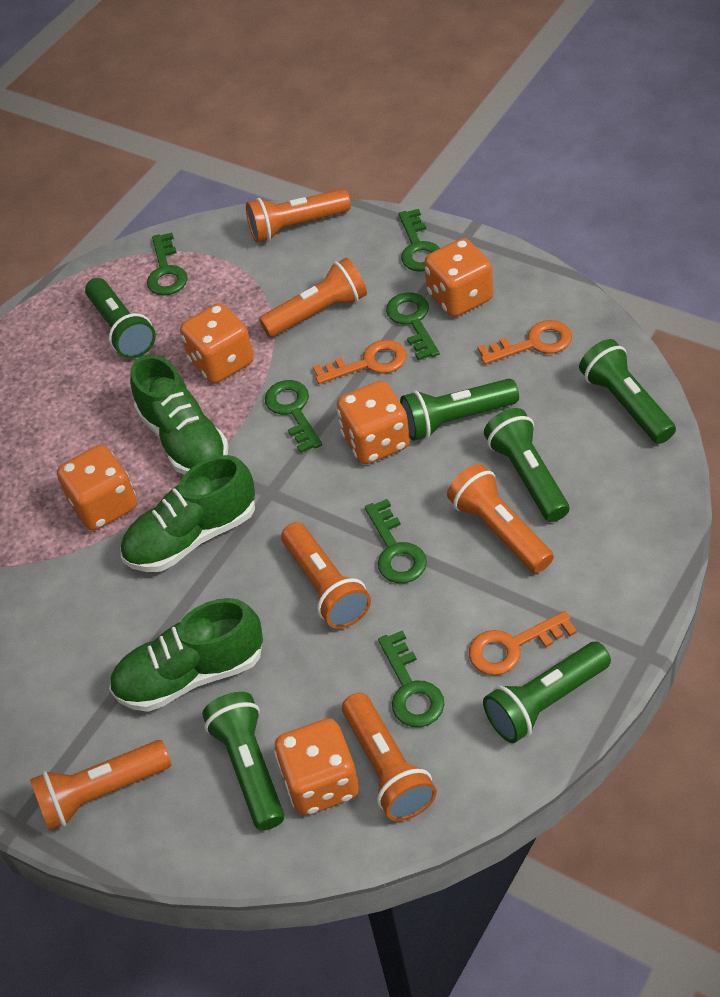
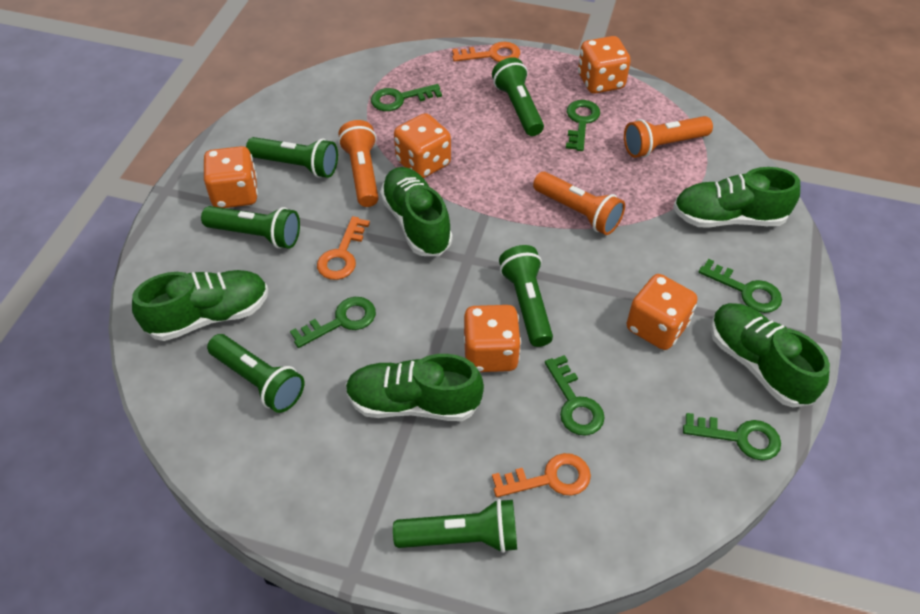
green shoe: 3 -> 5
orange flashlight: 6 -> 3

